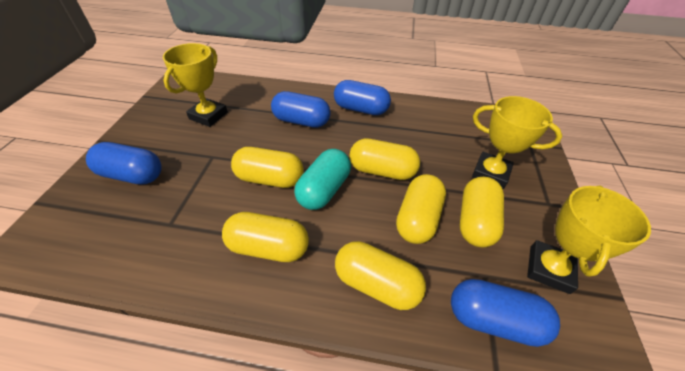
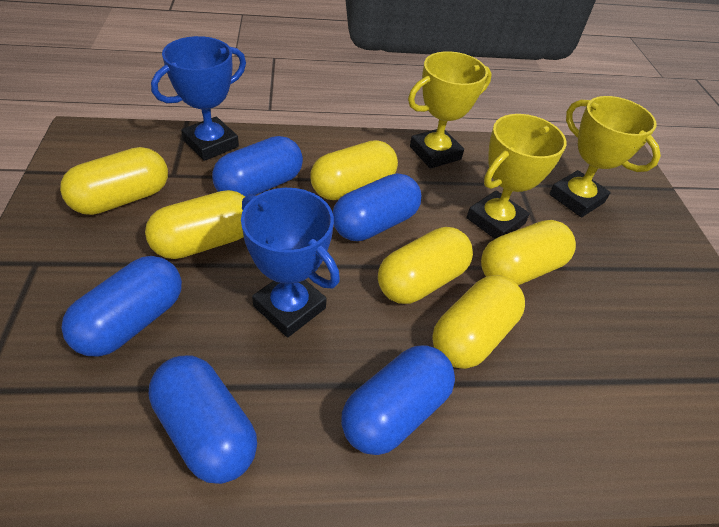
blue capsule: 4 -> 5
blue trophy: 0 -> 2
turquoise capsule: 1 -> 0

